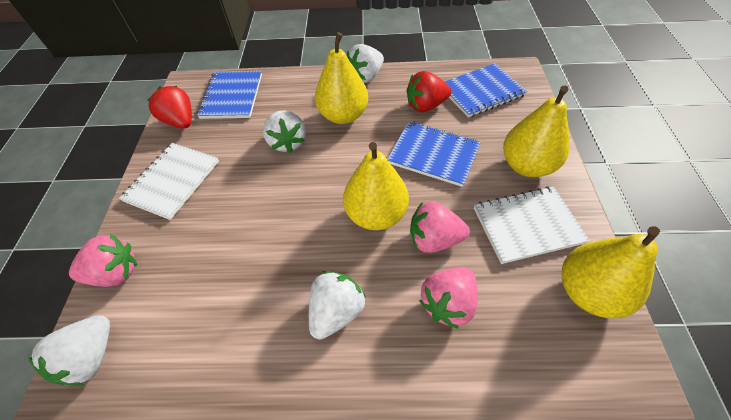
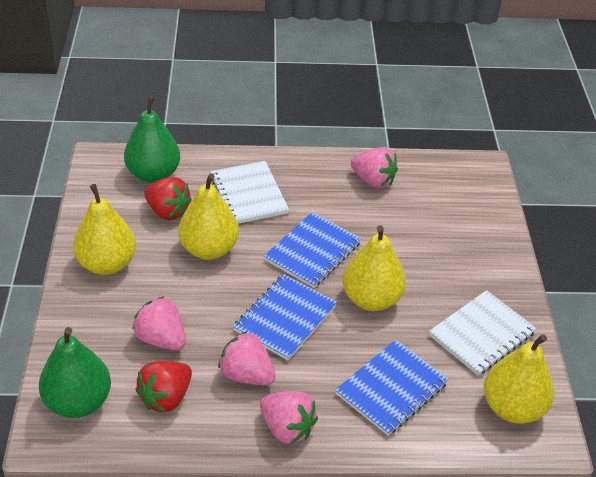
green pear: 0 -> 2
pink strawberry: 3 -> 4
white strawberry: 4 -> 0

